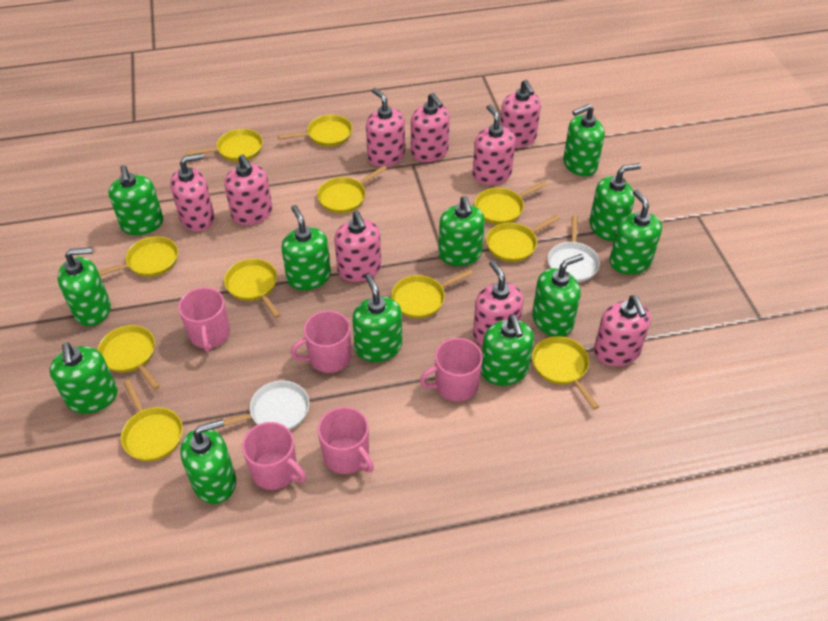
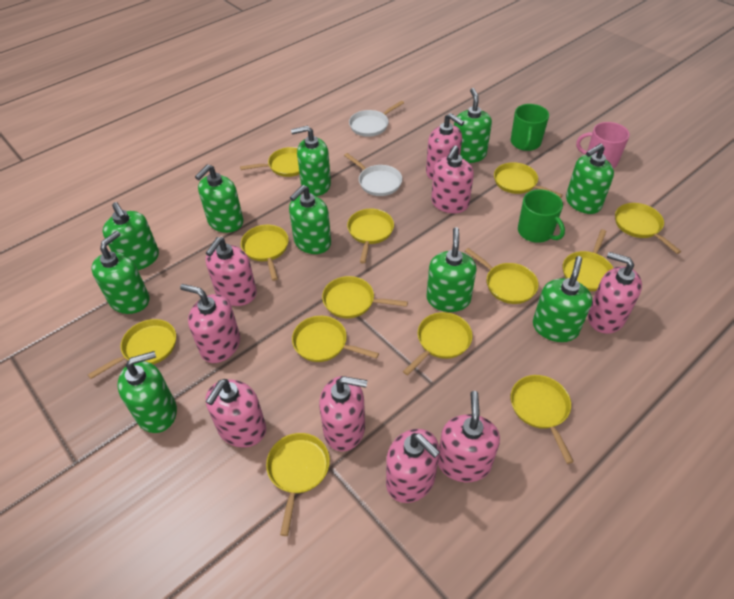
green mug: 0 -> 2
green soap dispenser: 12 -> 10
pink mug: 5 -> 1
yellow pan: 11 -> 13

